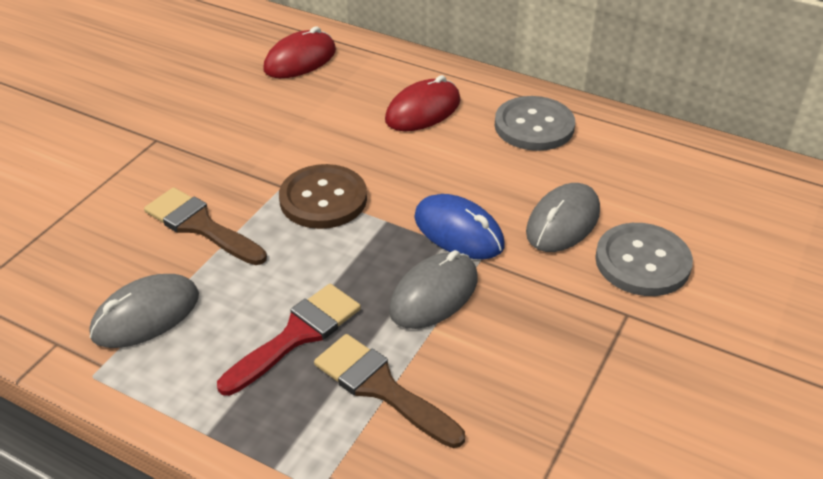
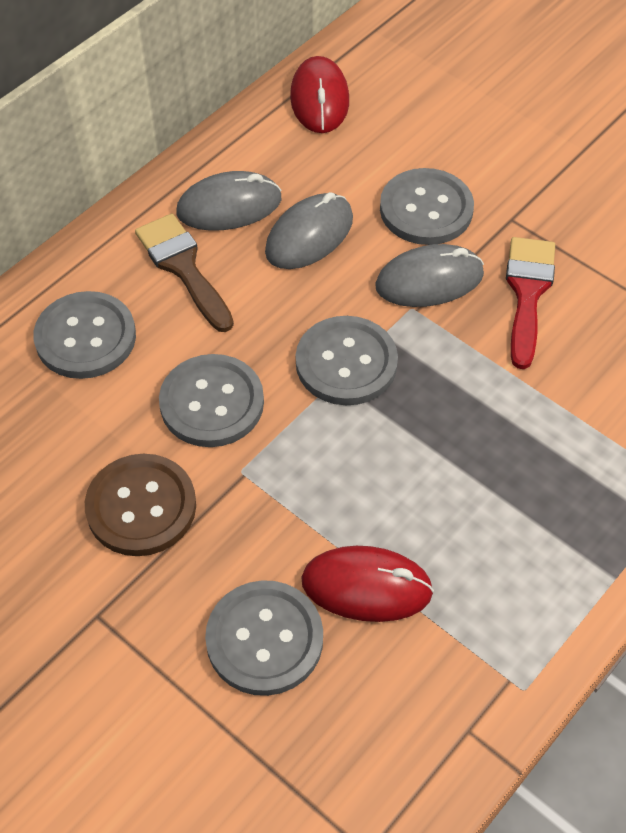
blue mouse: 1 -> 0
brown brush: 2 -> 1
grey button: 2 -> 5

